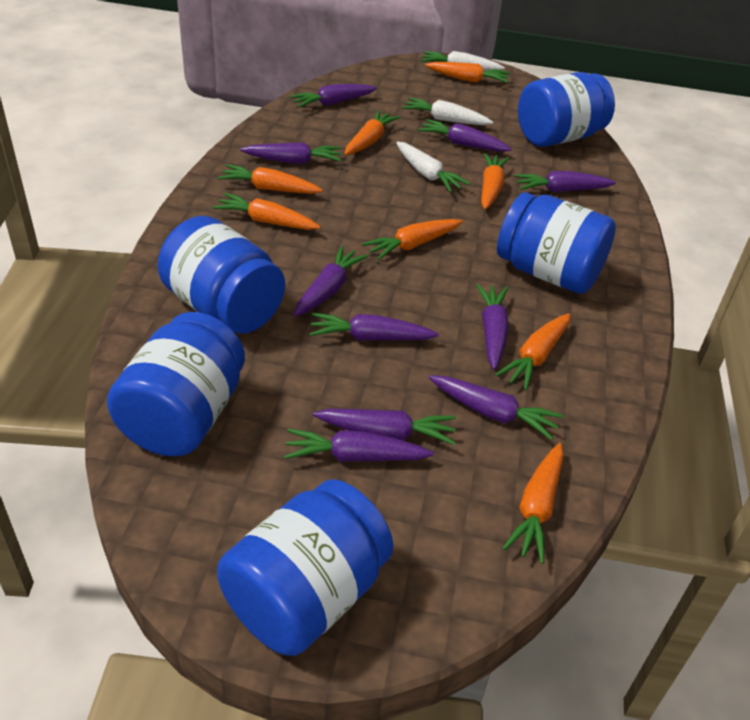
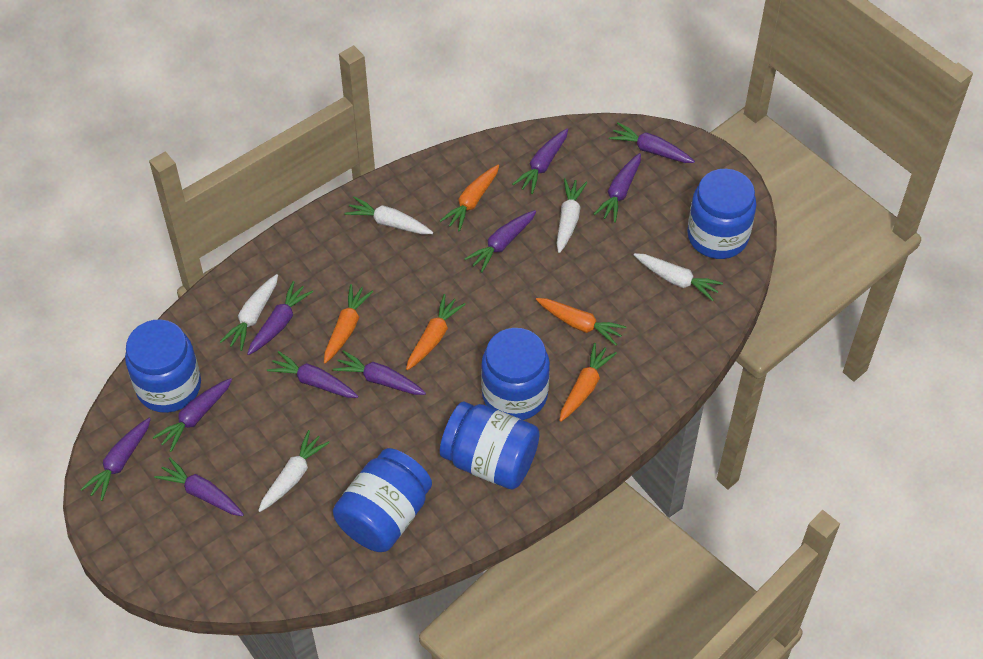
orange carrot: 8 -> 5
white carrot: 3 -> 5

